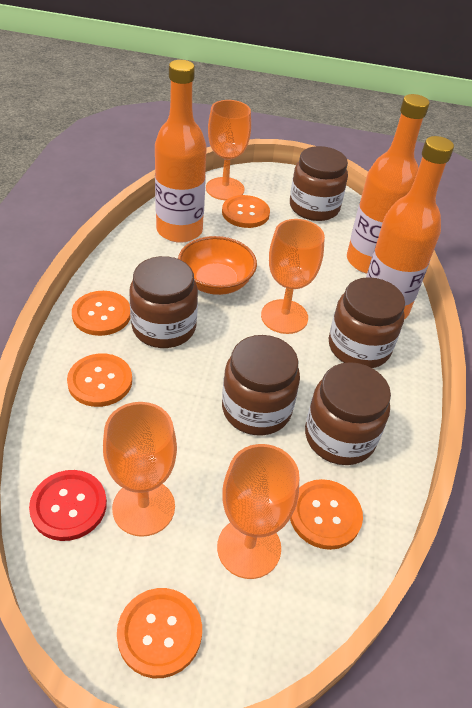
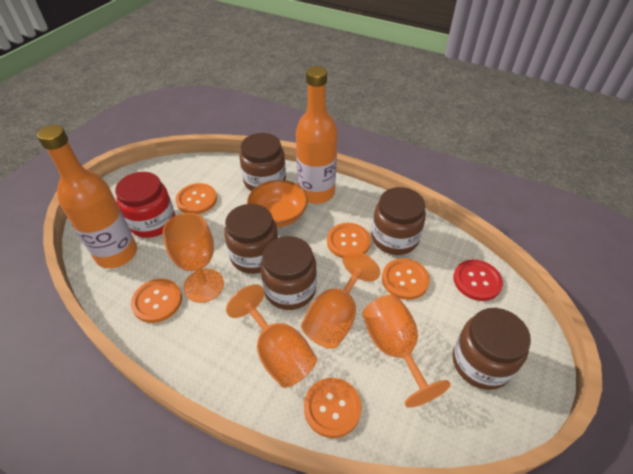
orange bottle: 3 -> 2
red jar: 0 -> 1

